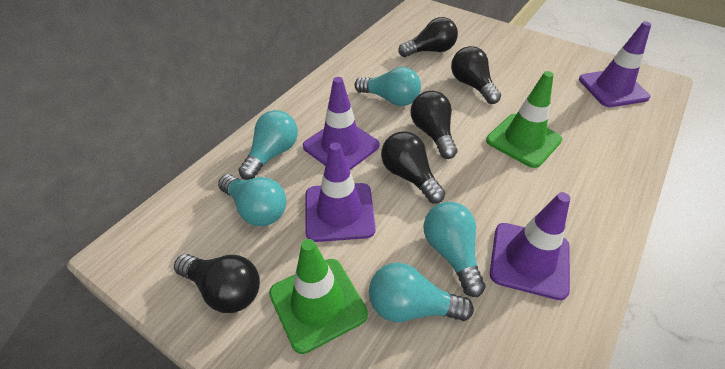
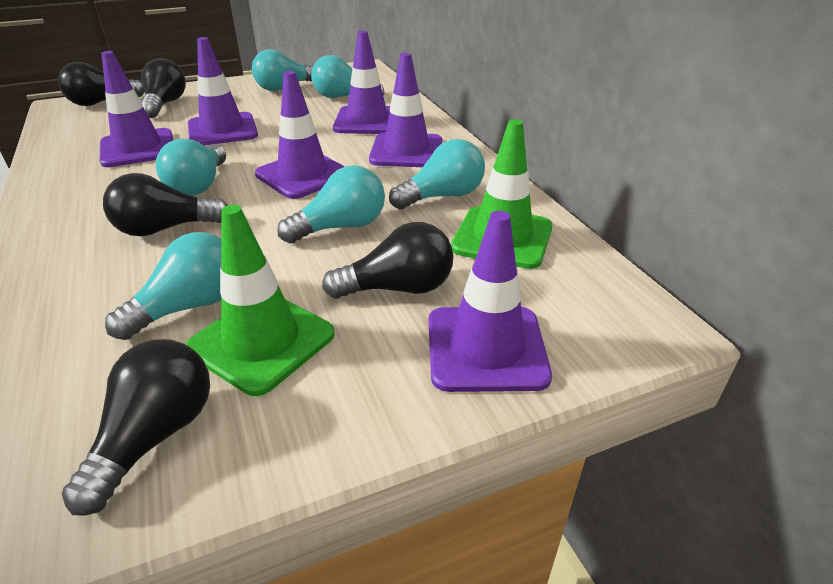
purple traffic cone: 4 -> 6
turquoise light bulb: 5 -> 6

